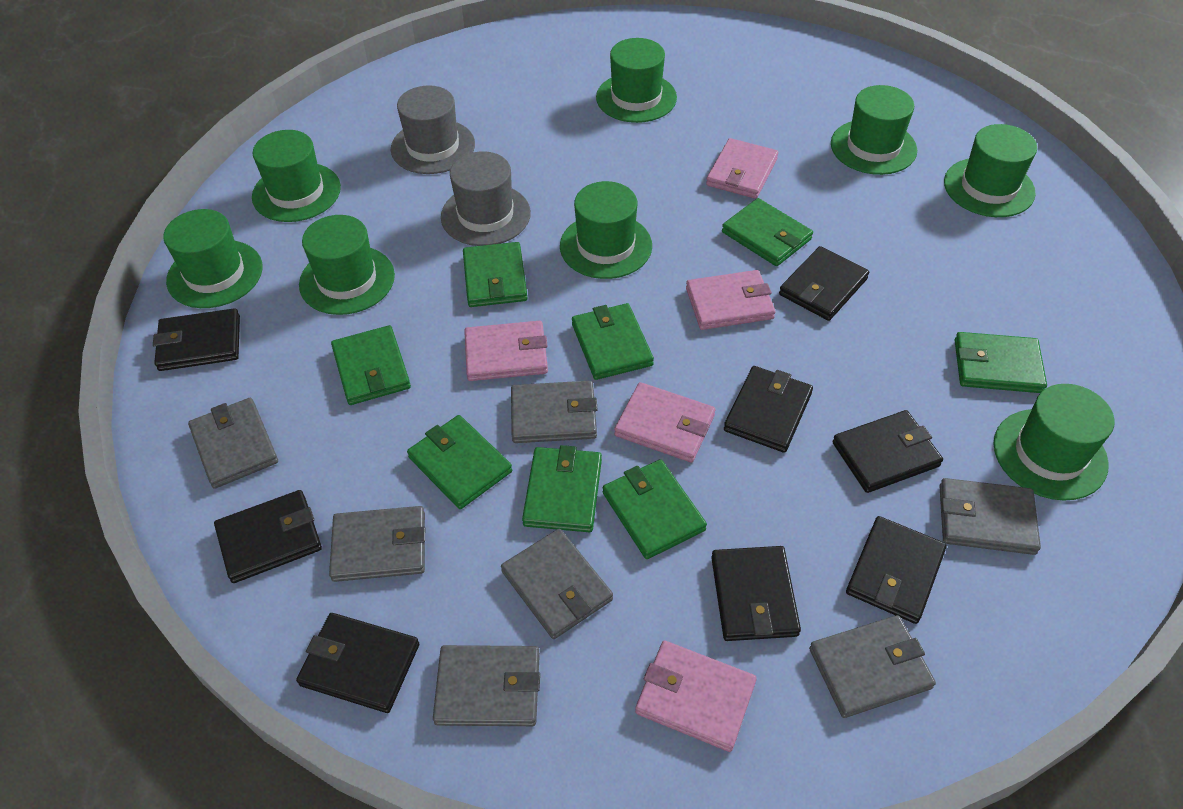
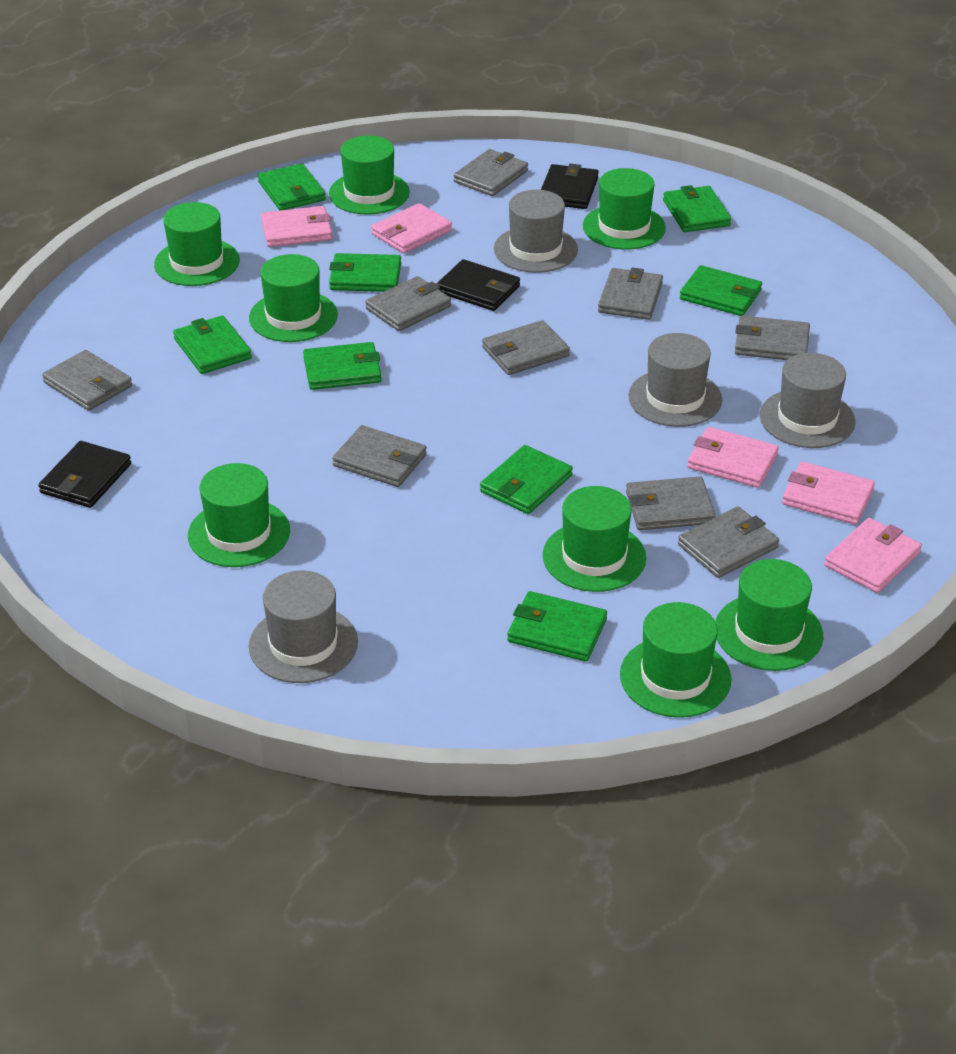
black wallet: 8 -> 3
grey hat: 2 -> 4
grey wallet: 7 -> 9

